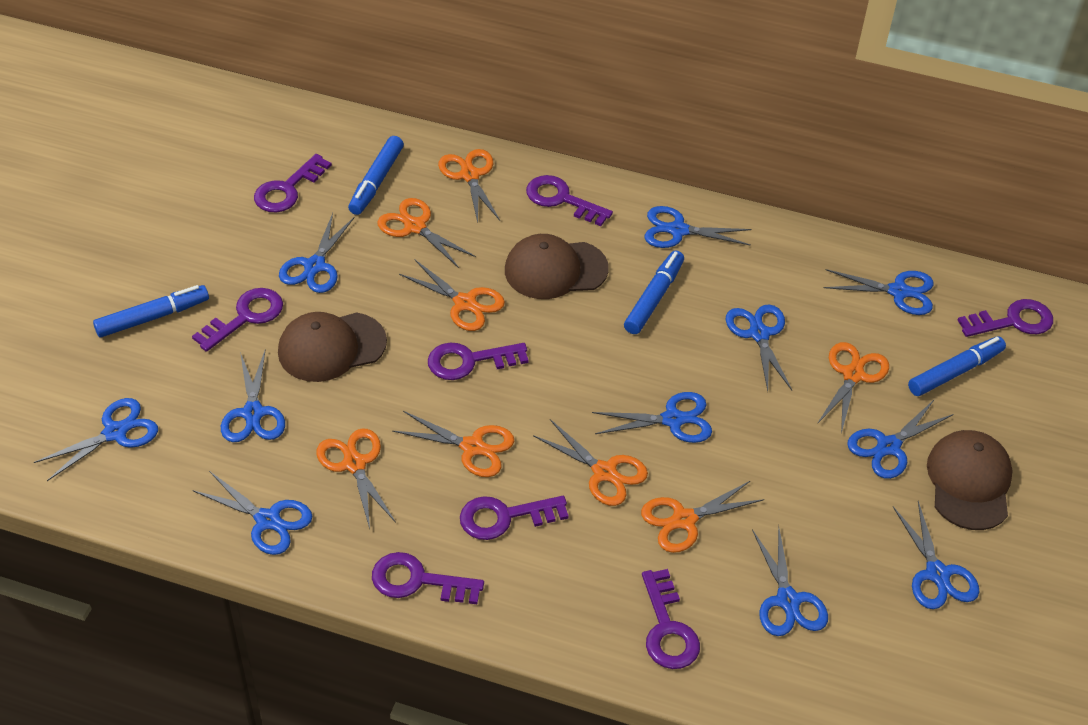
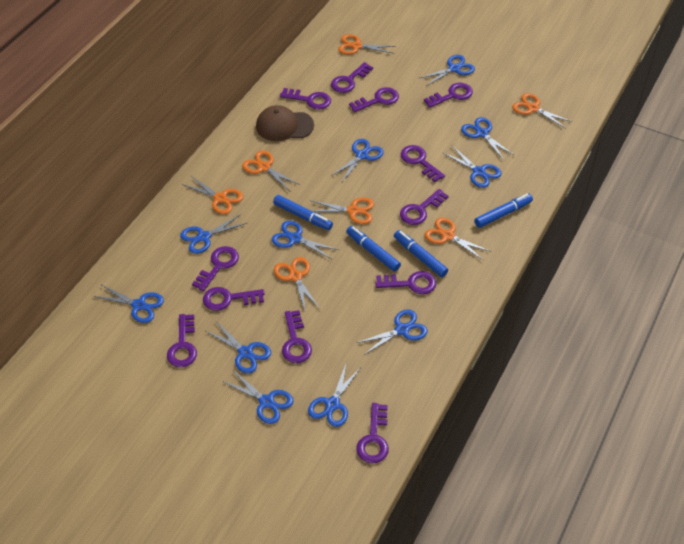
brown cap: 3 -> 1
orange scissors: 8 -> 7
purple key: 8 -> 12

